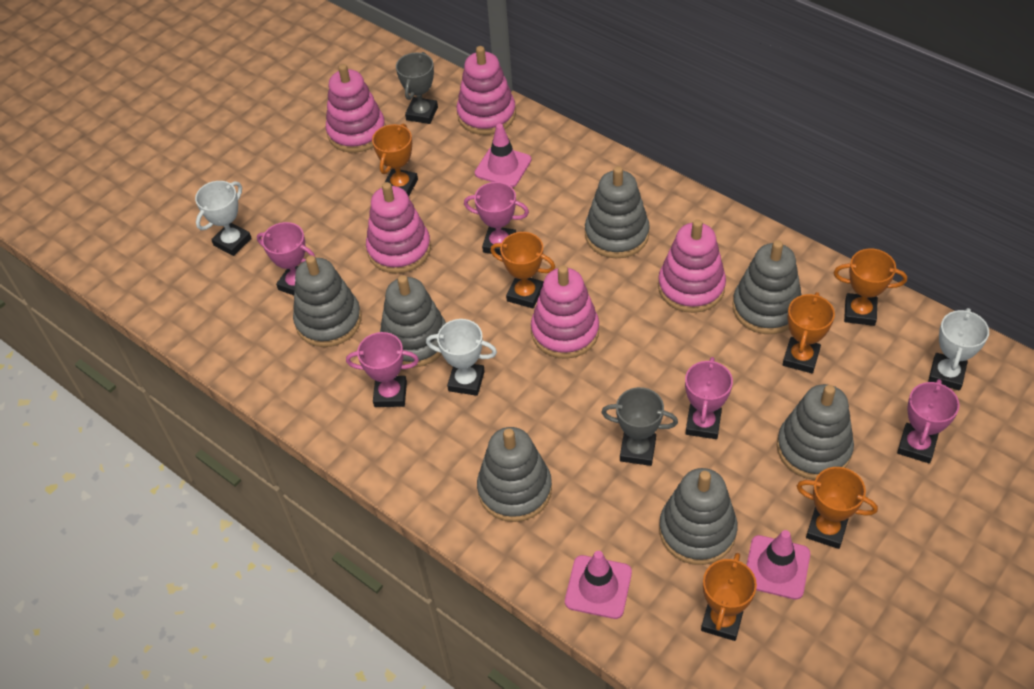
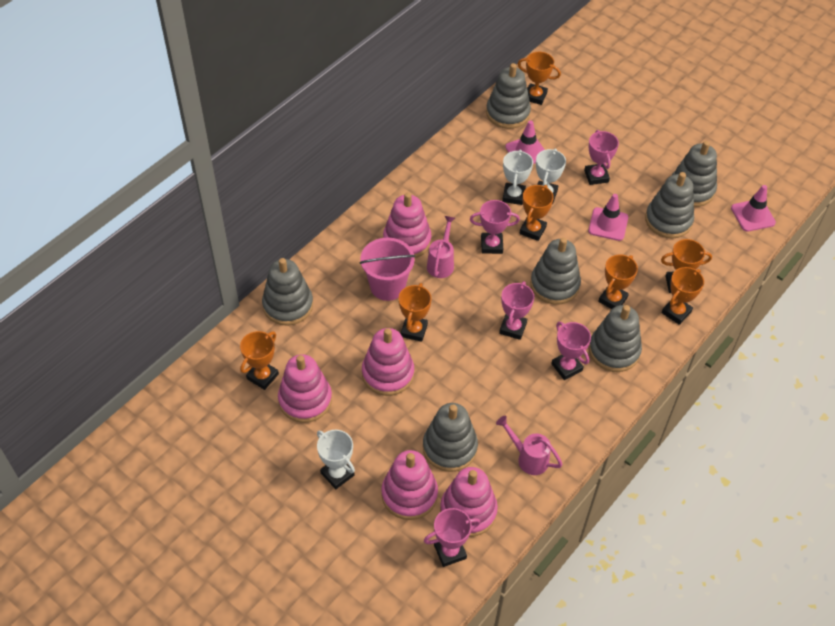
grey trophy: 2 -> 0
orange trophy: 6 -> 7
pink bucket: 0 -> 1
pink watering can: 0 -> 2

